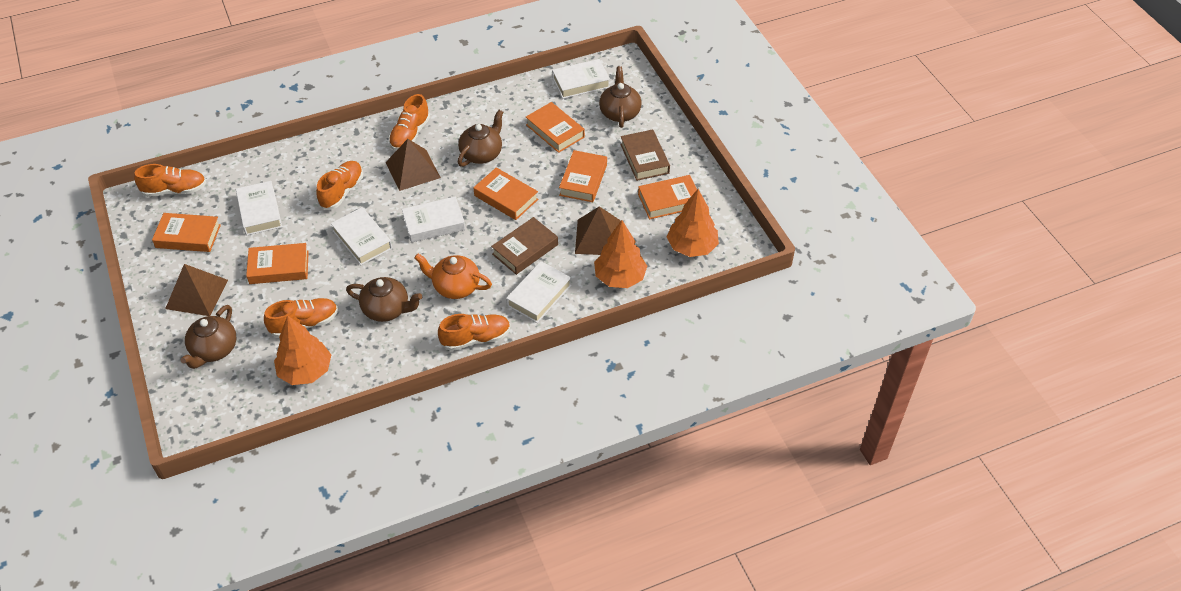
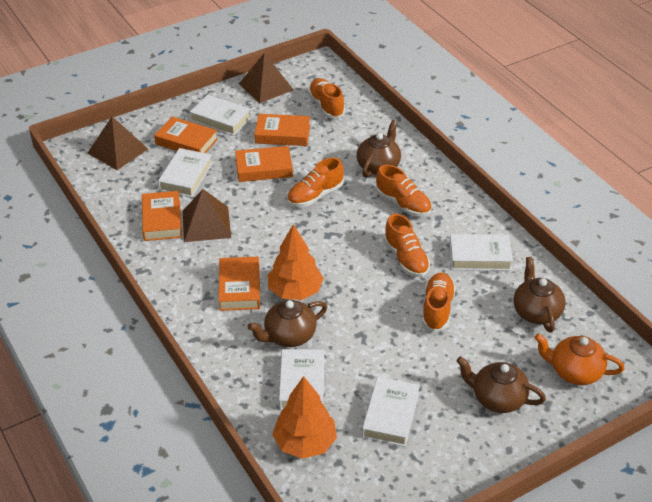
brown book: 2 -> 0
orange book: 6 -> 5
orange tree: 3 -> 2

